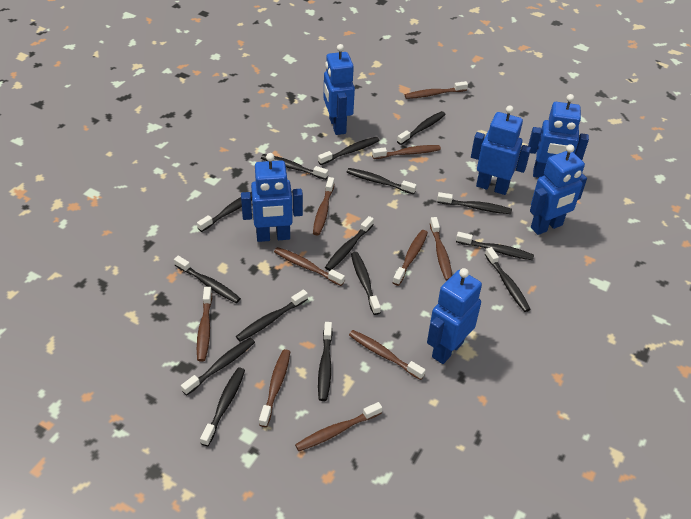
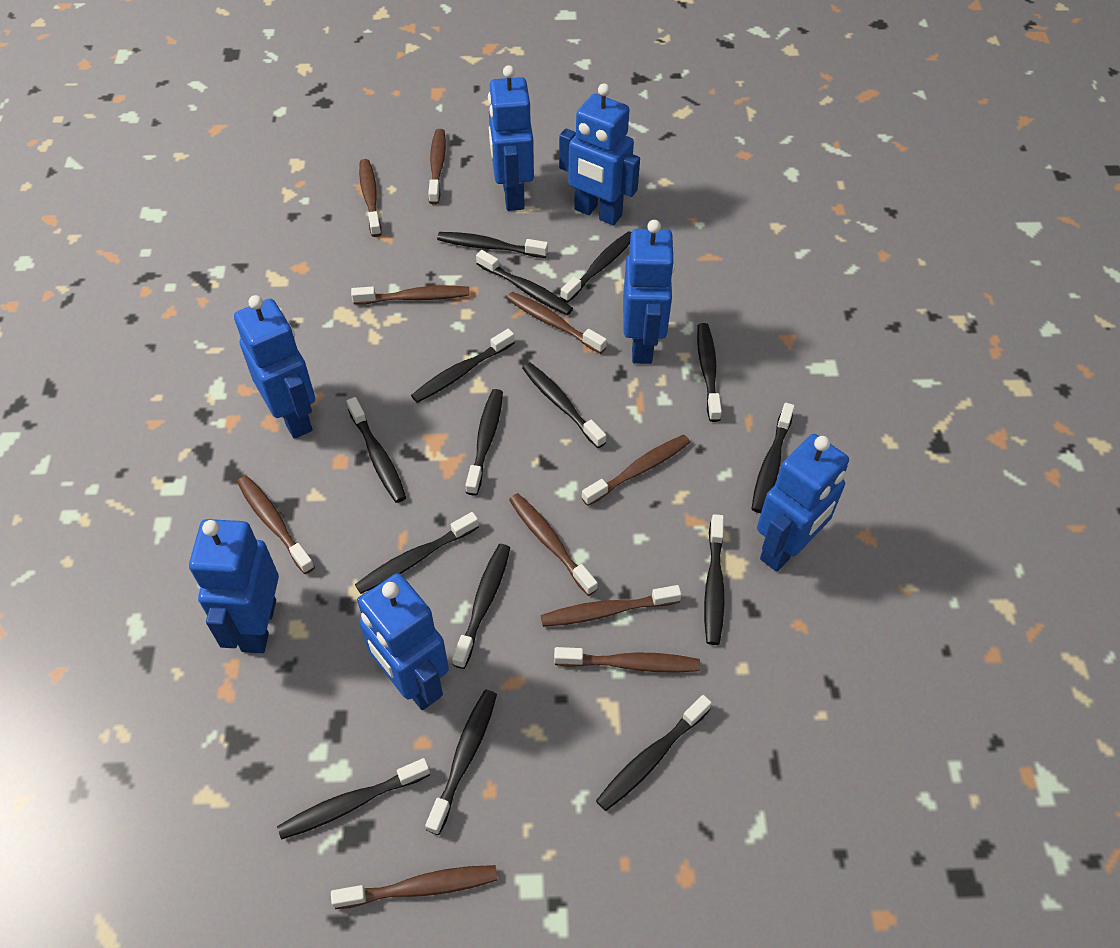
blue robot: 6 -> 7

